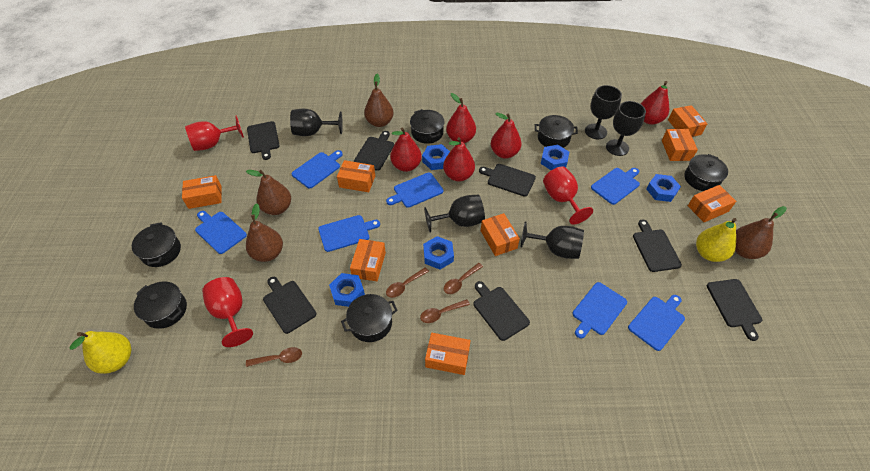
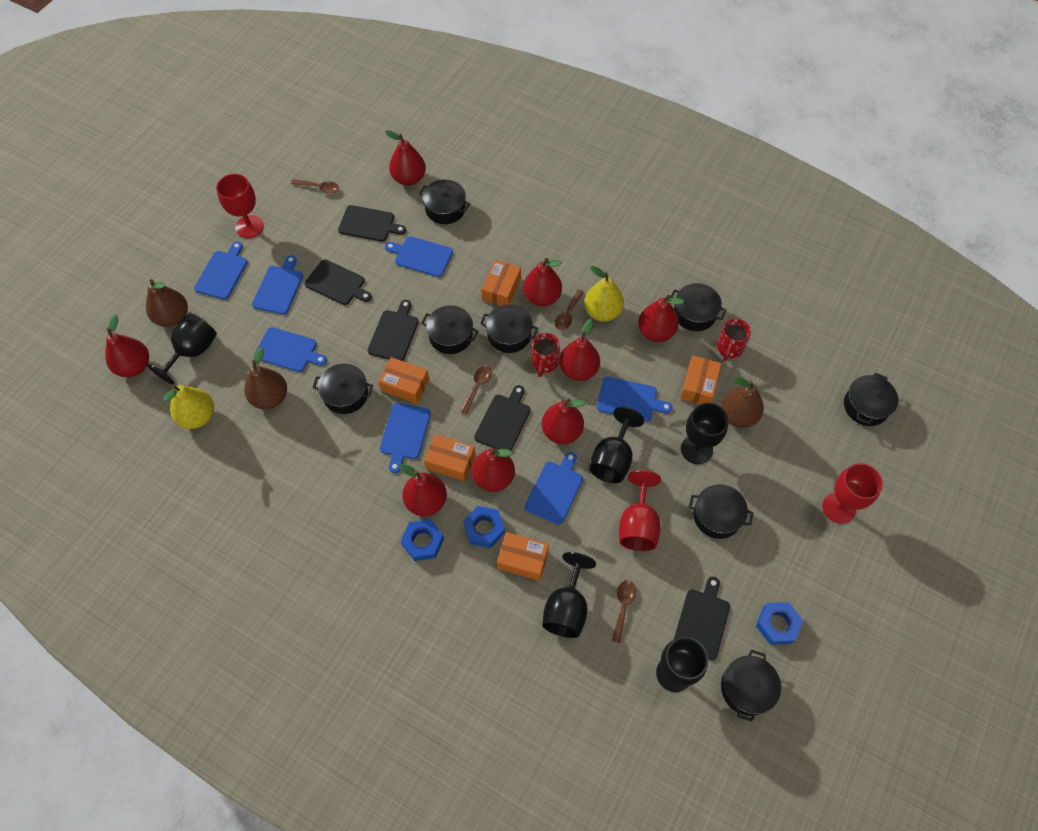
black cutting board: 7 -> 5
black pot: 6 -> 8
blue nut: 5 -> 3
brown pear: 4 -> 3
orange box: 8 -> 5
red mug: 0 -> 2
red pear: 5 -> 8

